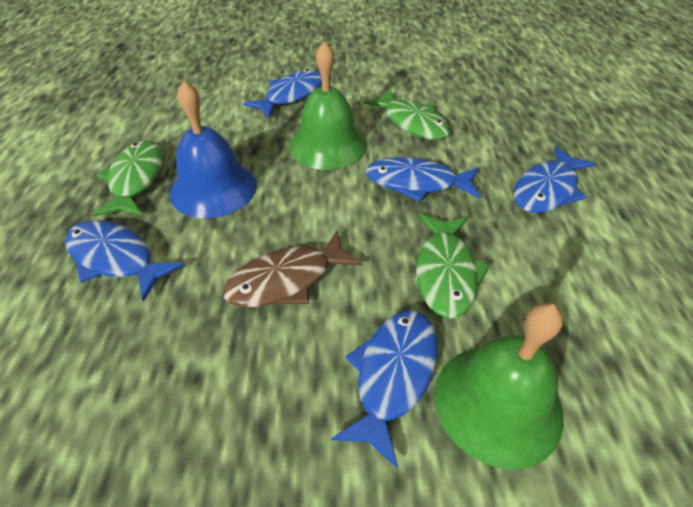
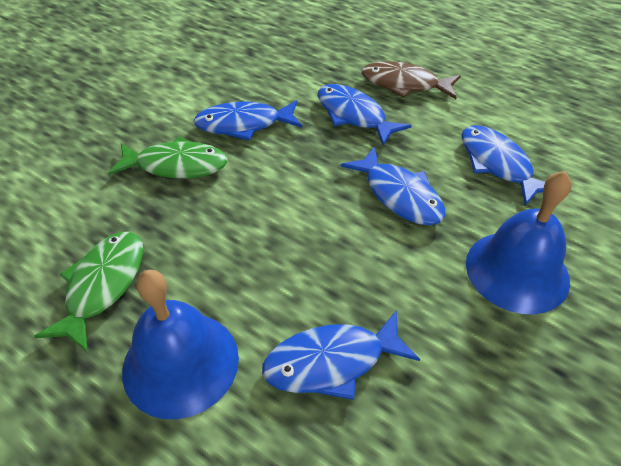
blue bell: 1 -> 2
green bell: 2 -> 0
green fish: 3 -> 2

